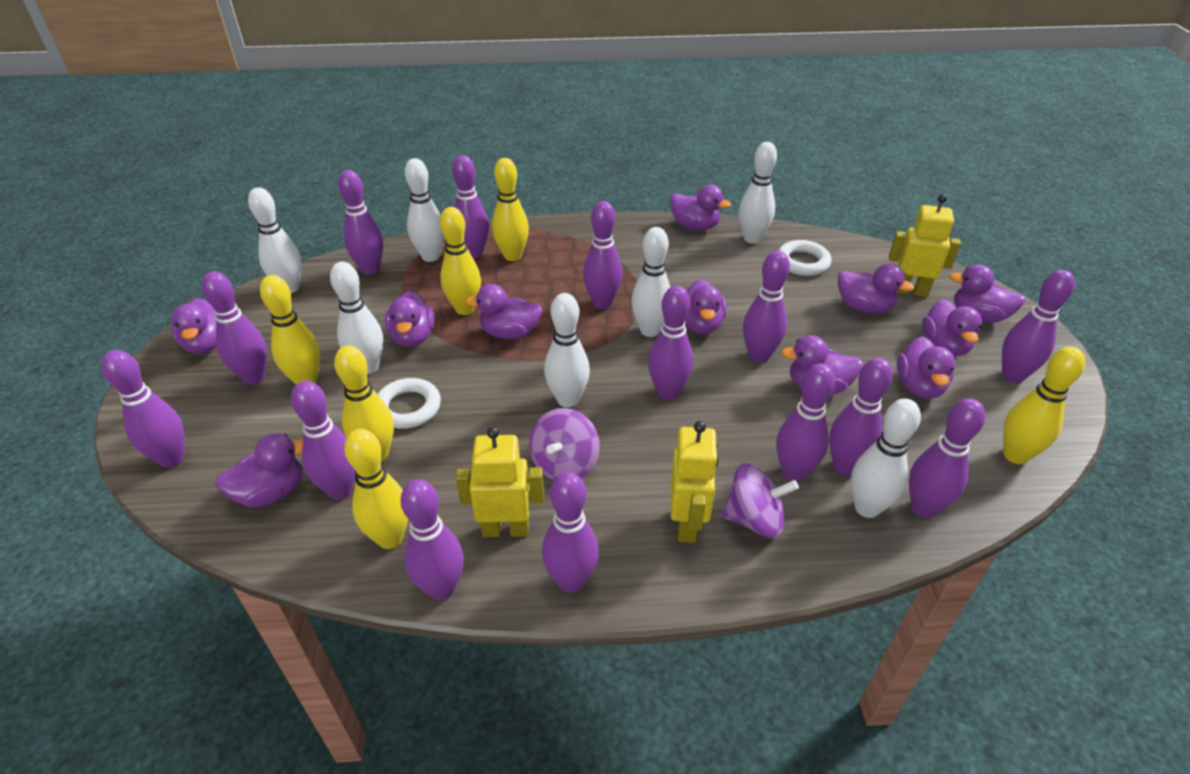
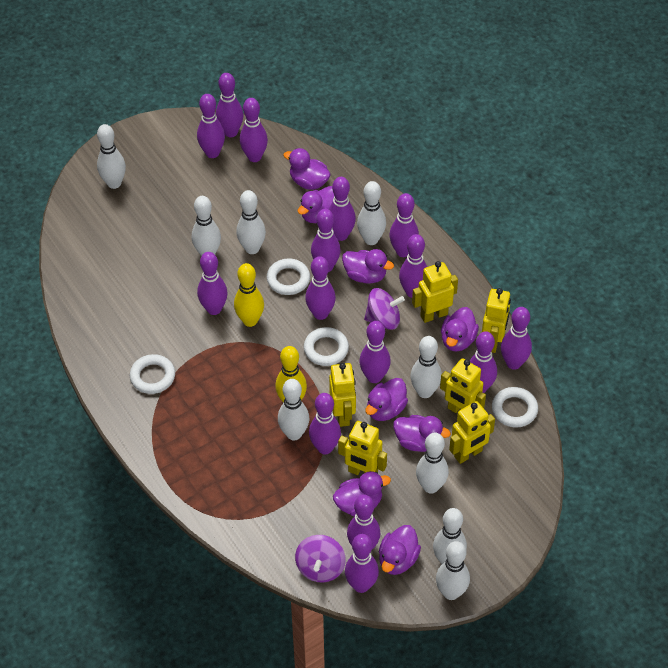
purple bowling pin: 14 -> 15
purple duck: 11 -> 8
white bowling pin: 7 -> 9
white ring: 2 -> 4
yellow bowling pin: 6 -> 2
yellow robot: 3 -> 6

